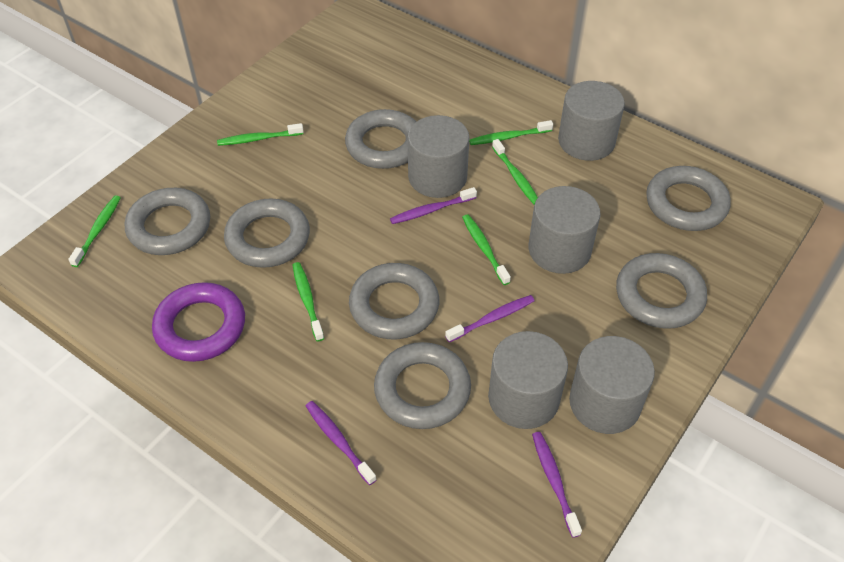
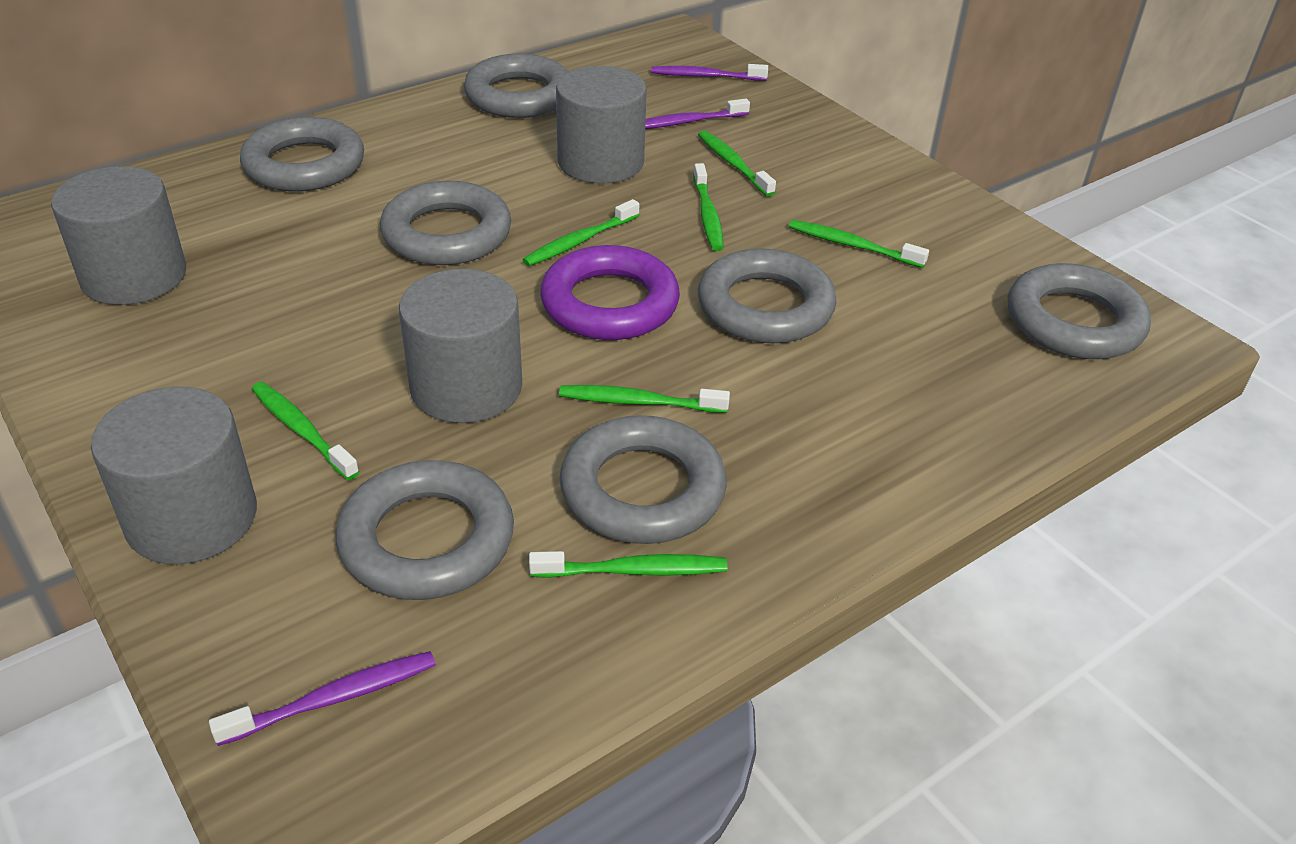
green toothbrush: 6 -> 7
grey cylinder: 5 -> 4
purple toothbrush: 4 -> 3

